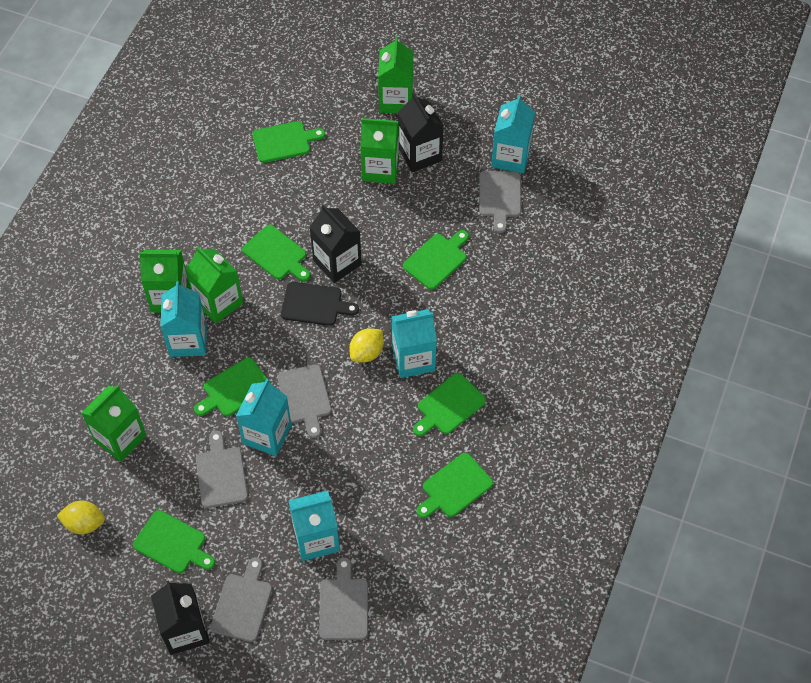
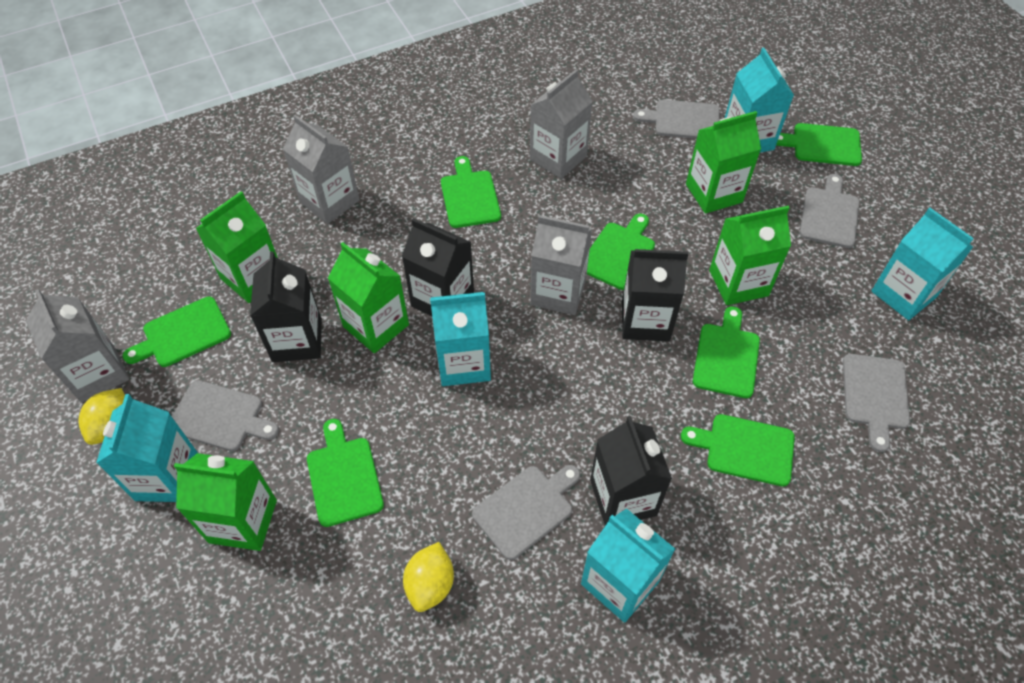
black carton: 3 -> 4
black cutting board: 1 -> 0
grey carton: 0 -> 4

